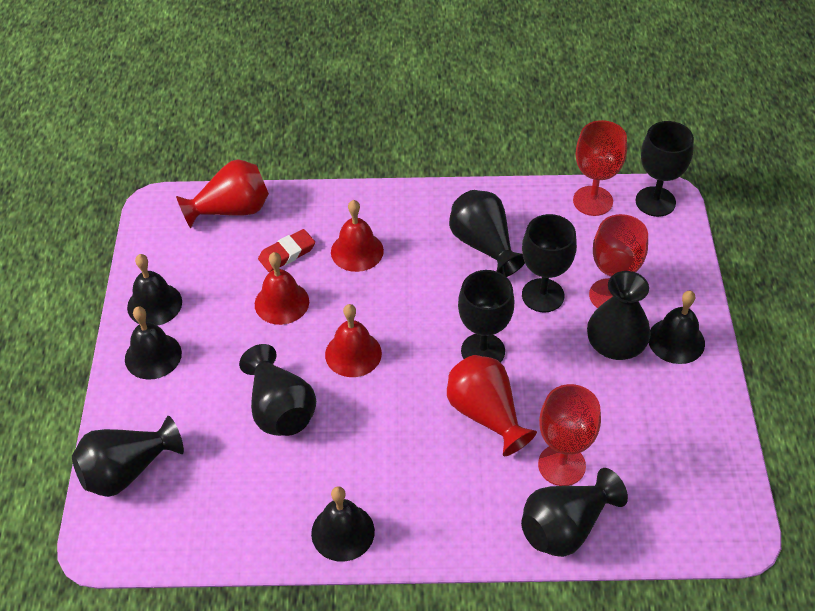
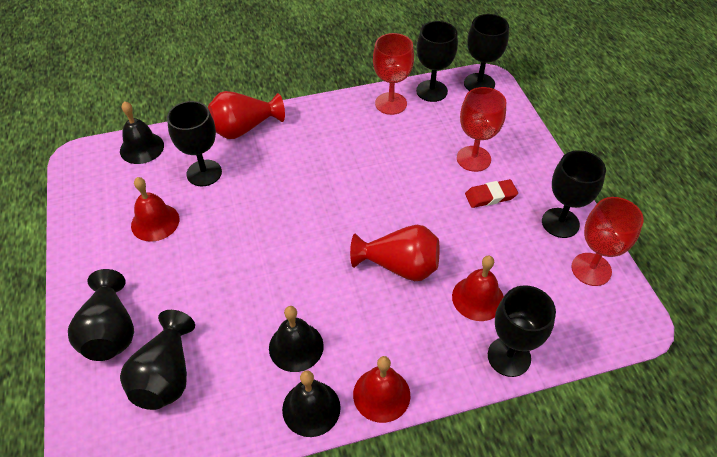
black bell: 4 -> 3
black goblet: 3 -> 5
black vase: 5 -> 2

